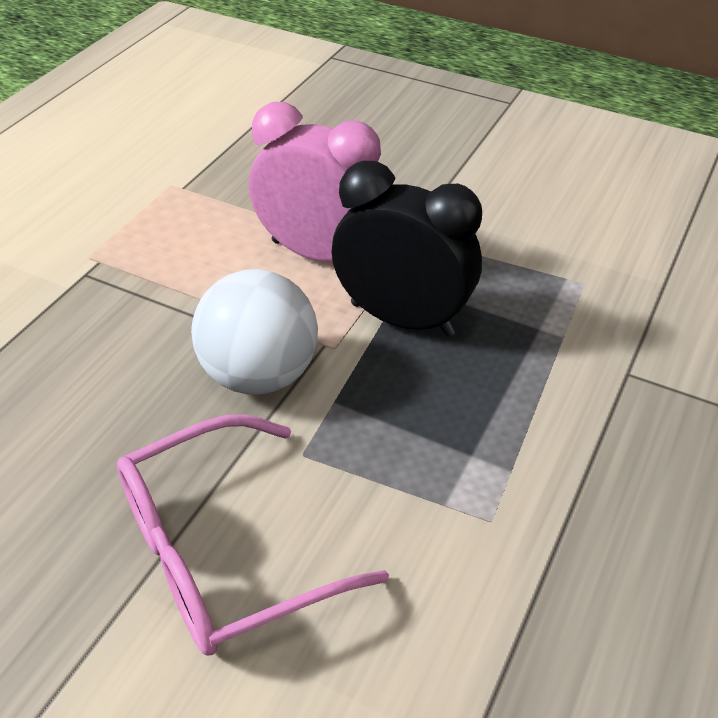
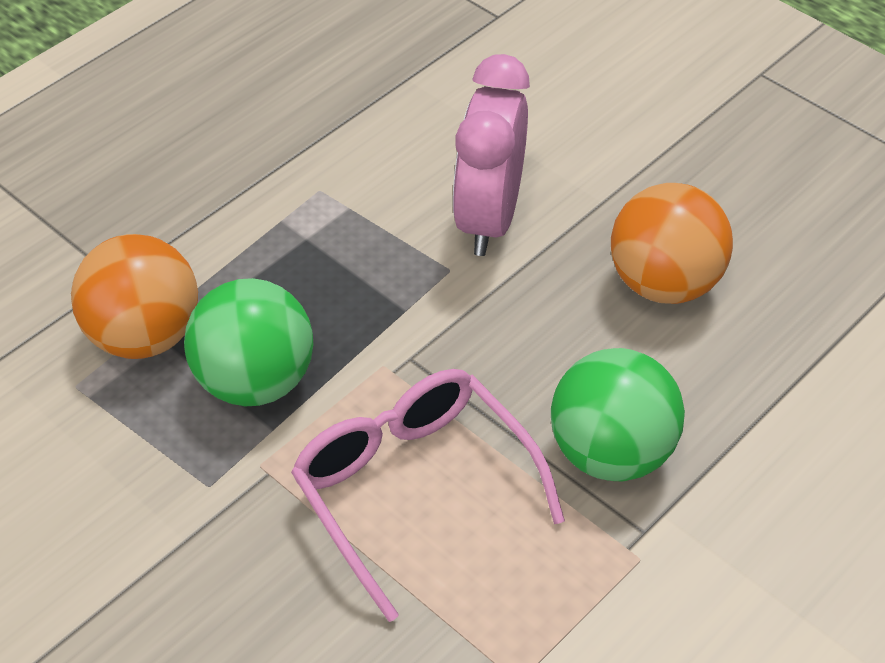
black clock: 1 -> 0
green ball: 0 -> 2
orange ball: 0 -> 2
white ball: 1 -> 0

